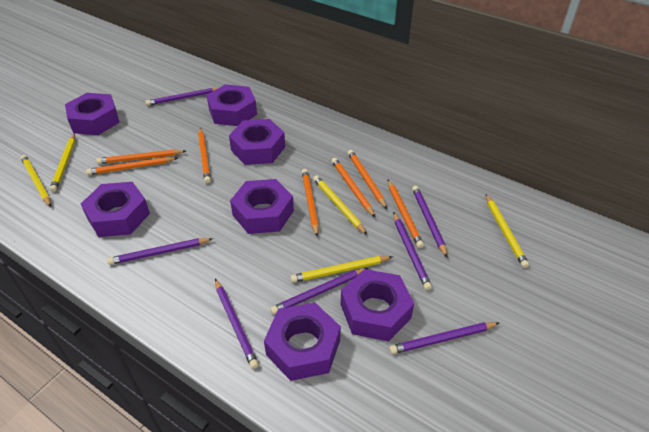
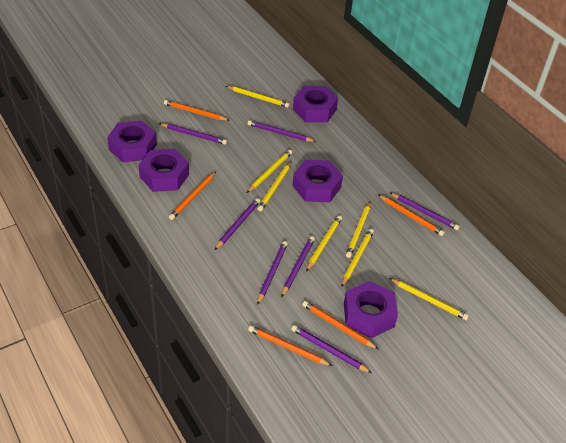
orange pencil: 7 -> 5
purple nut: 7 -> 5
yellow pencil: 5 -> 7

